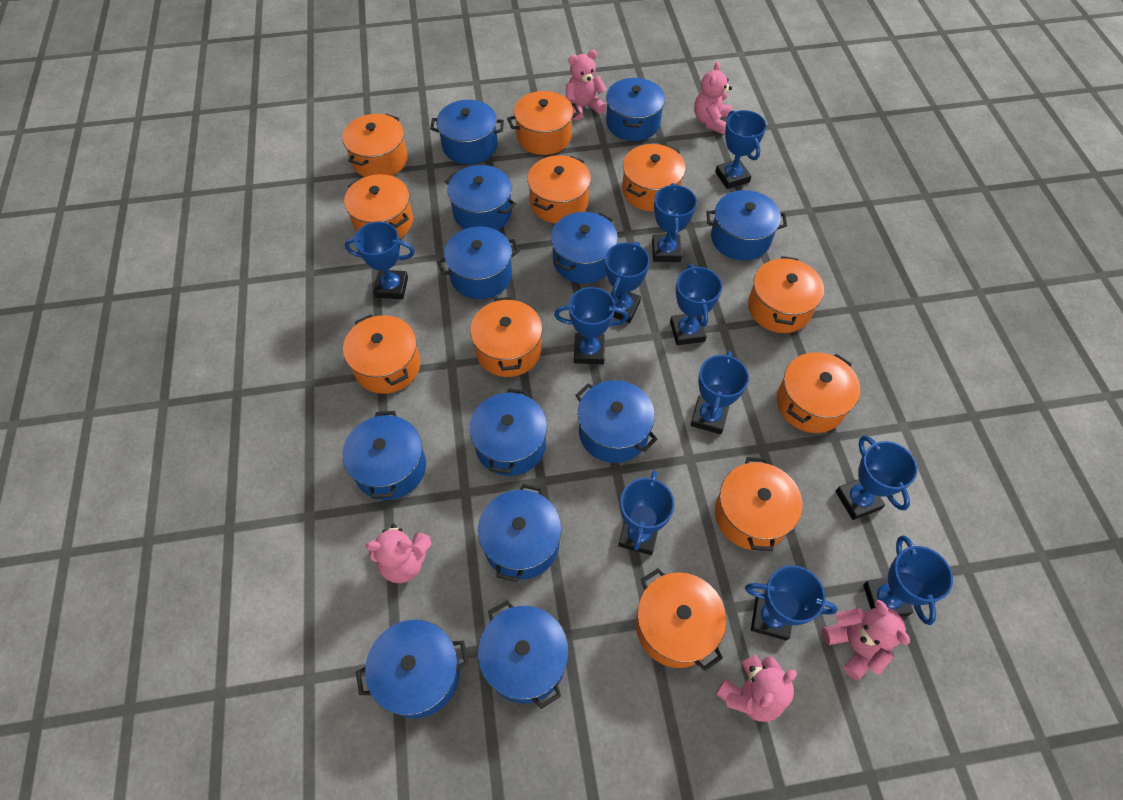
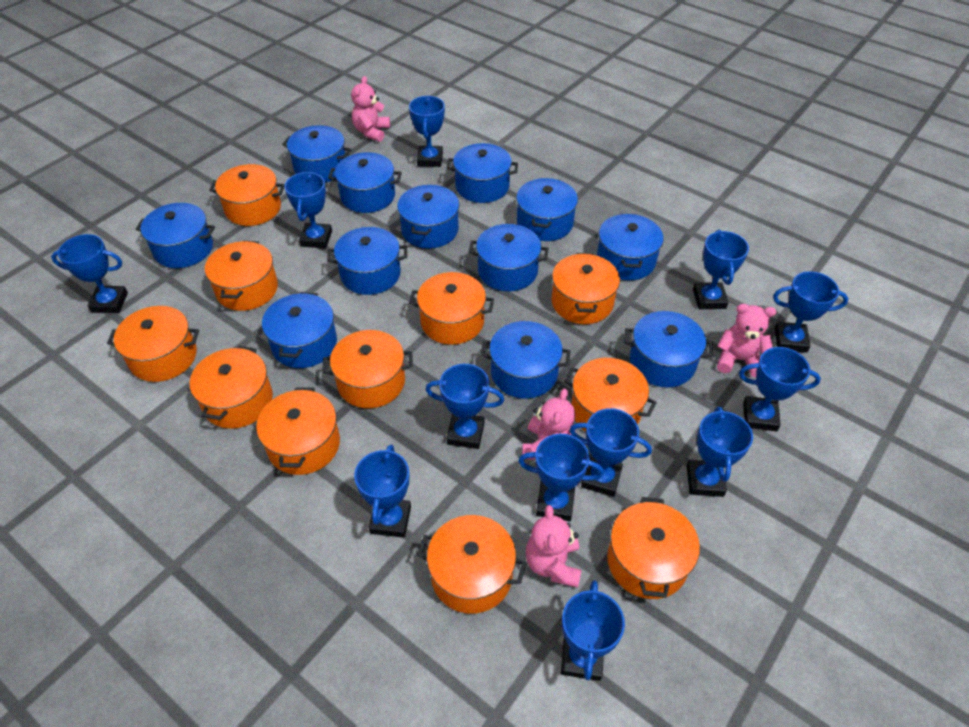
blue trophy: 11 -> 12
pink teddy bear: 5 -> 4

